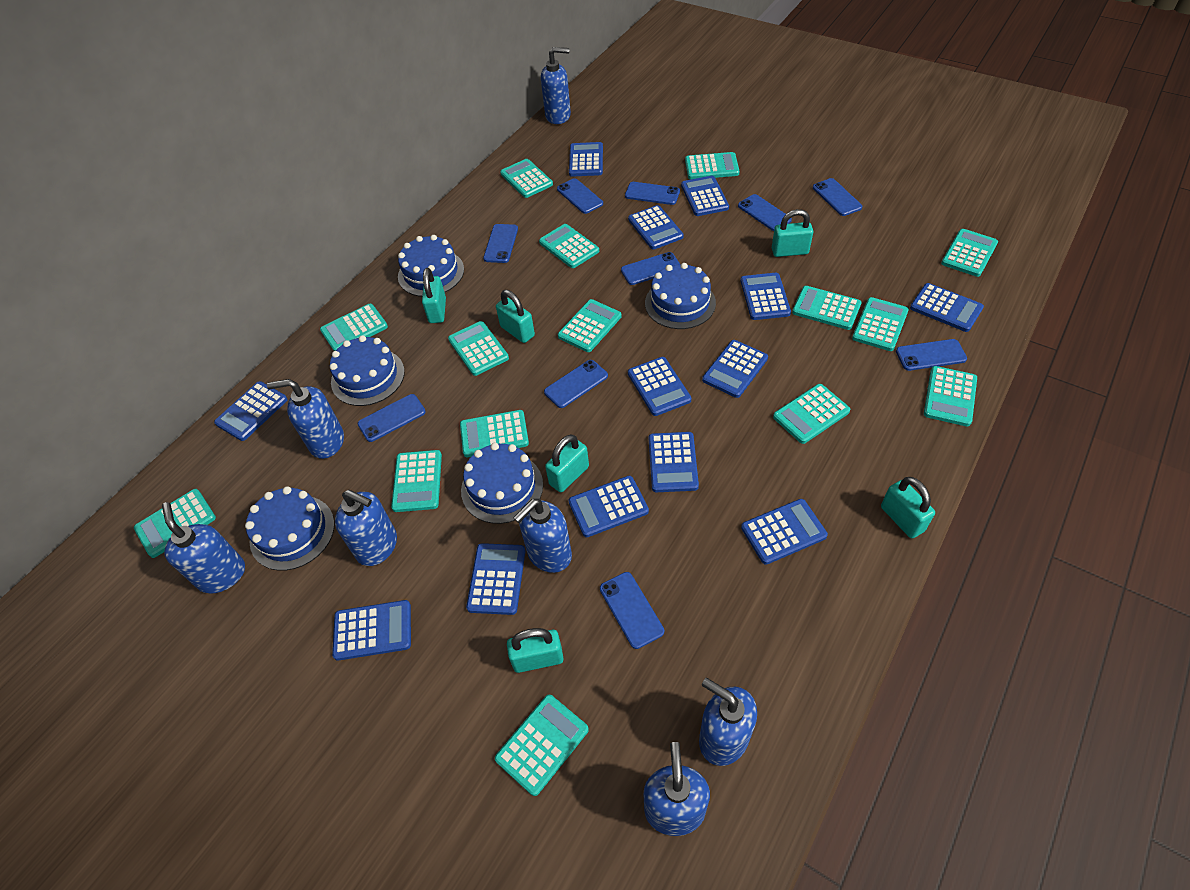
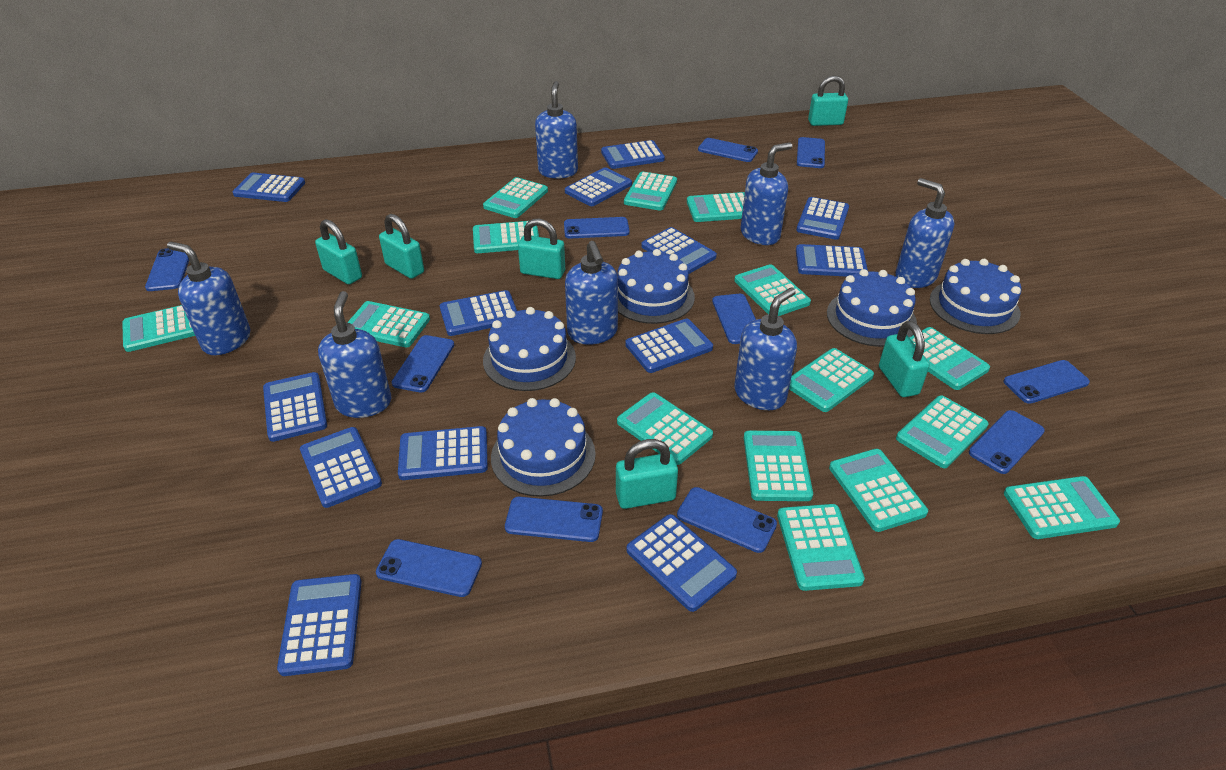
blue phone: 10 -> 11

